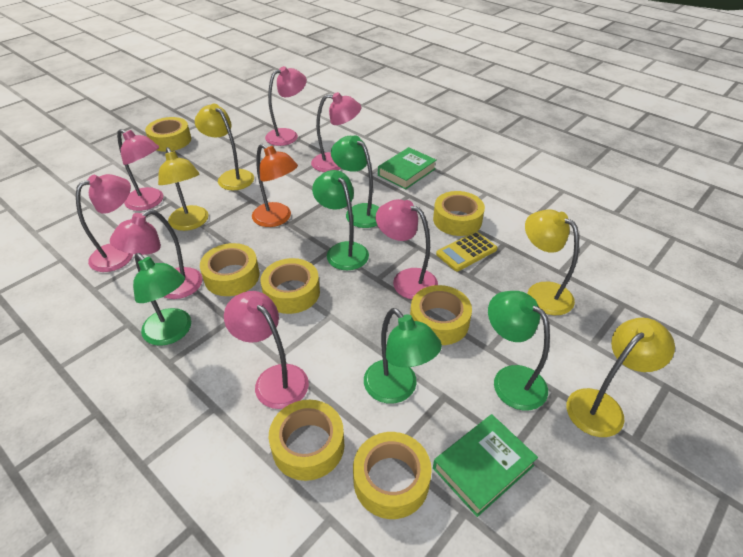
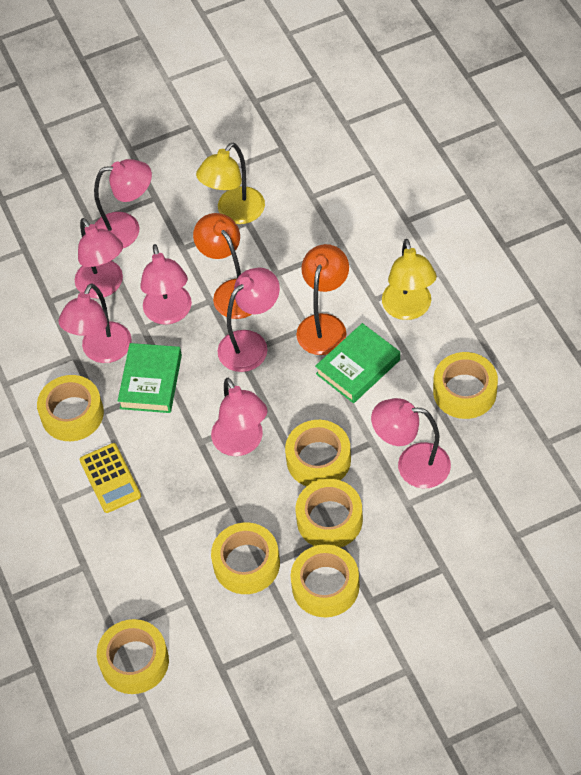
green lamp: 5 -> 0
orange lamp: 1 -> 2
yellow lamp: 4 -> 2

